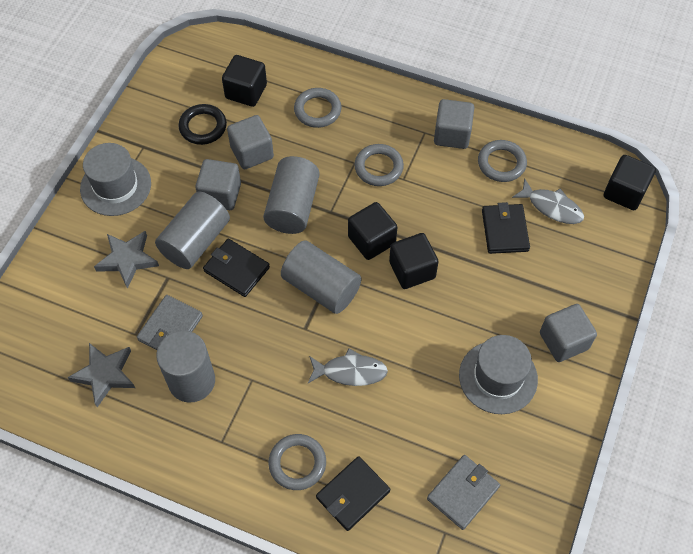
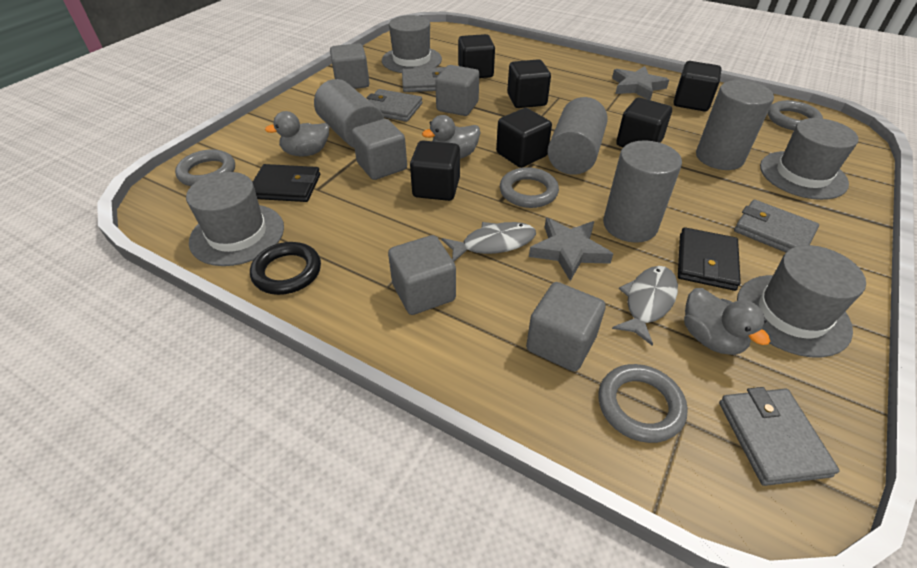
black cube: 4 -> 6
black wallet: 3 -> 2
grey cube: 4 -> 5
grey duck: 0 -> 3
grey hat: 2 -> 4
grey wallet: 2 -> 4

